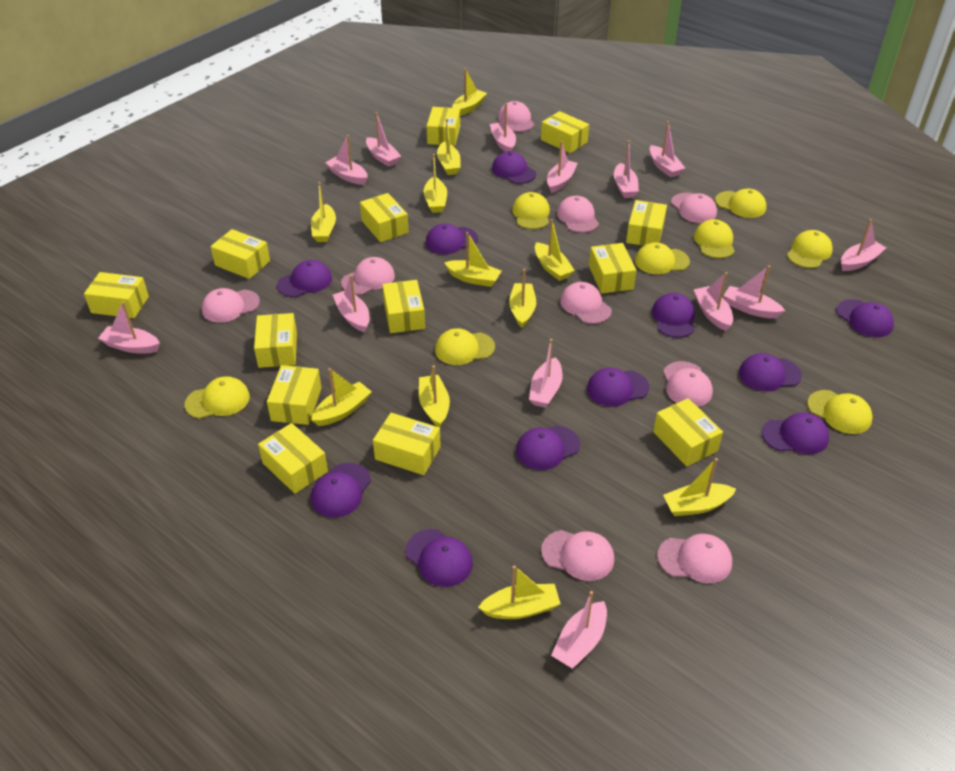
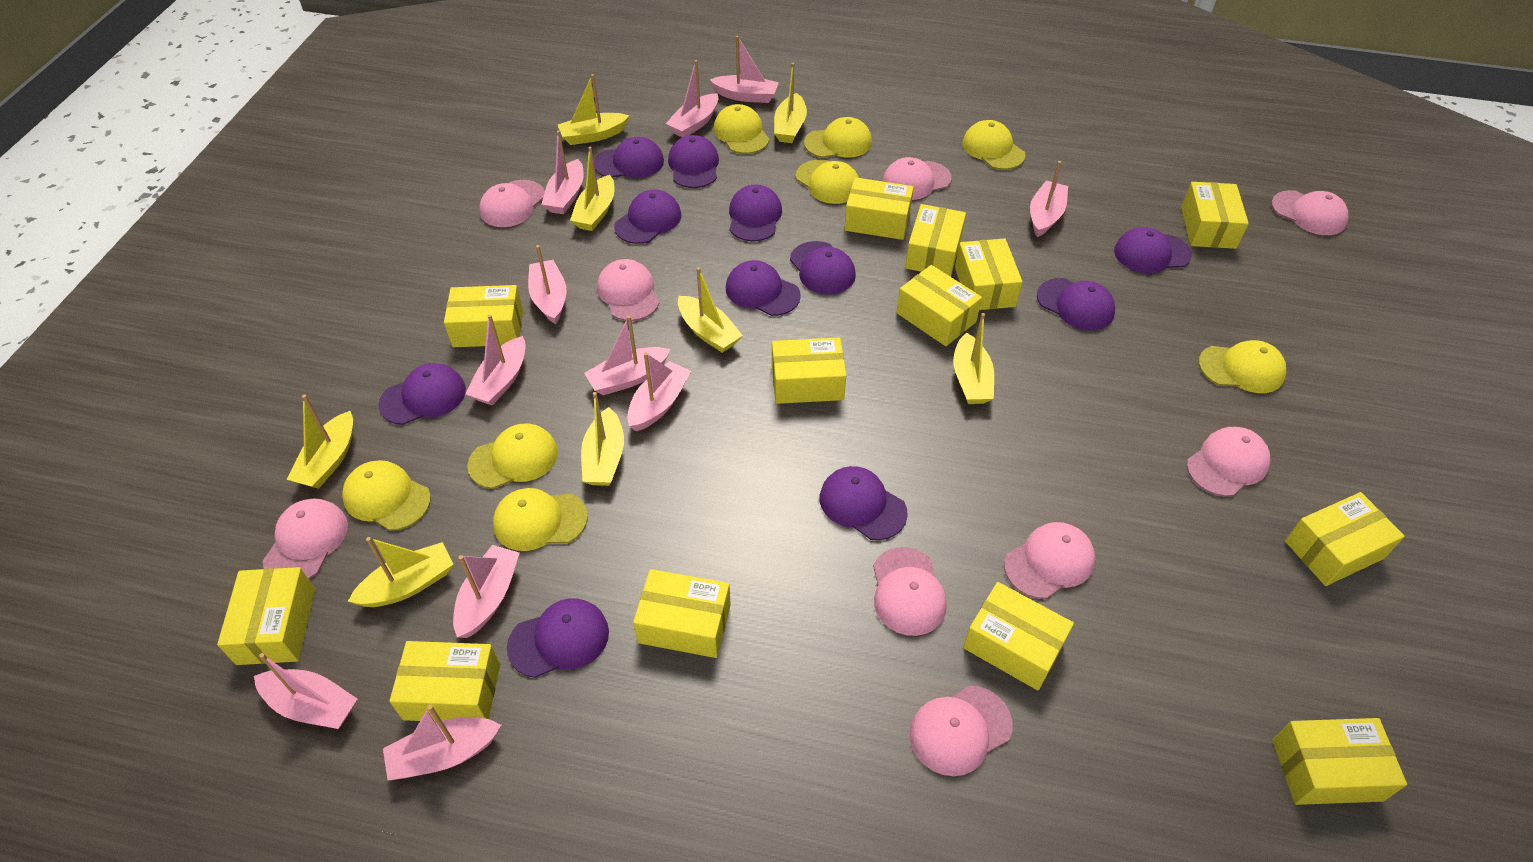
pink boat: 13 -> 11
yellow boat: 11 -> 8

